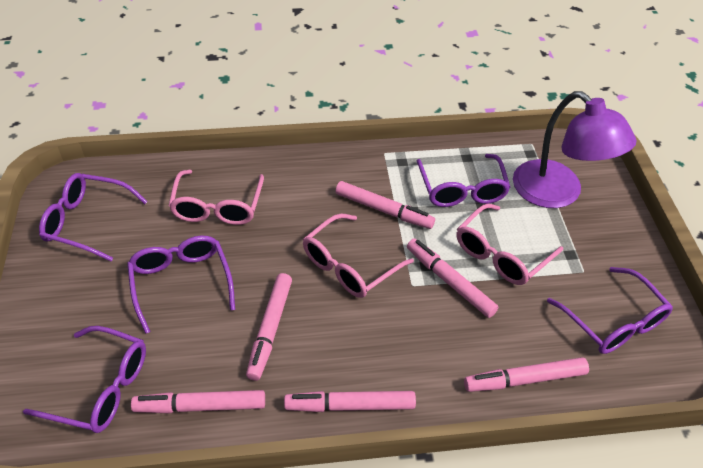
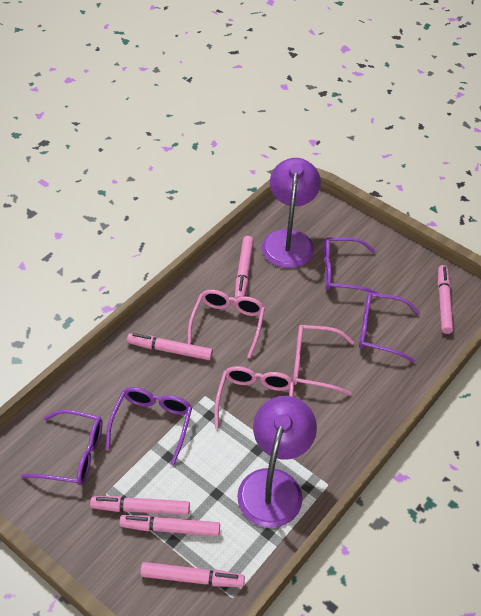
purple glasses: 5 -> 4
purple lamp: 1 -> 2

